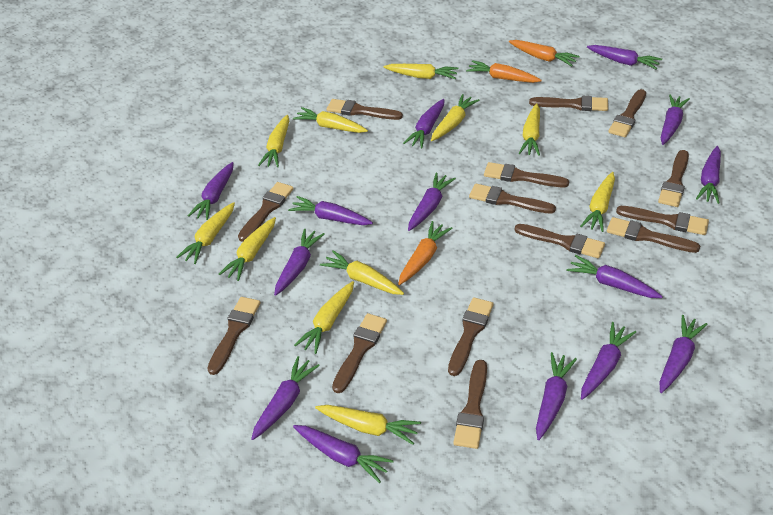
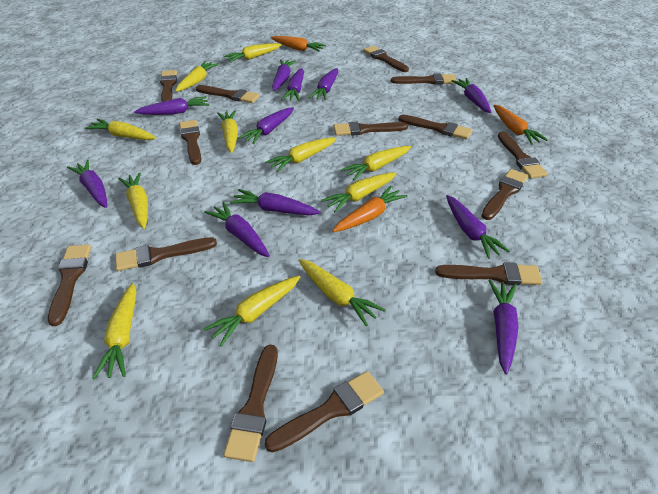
purple carrot: 14 -> 11

